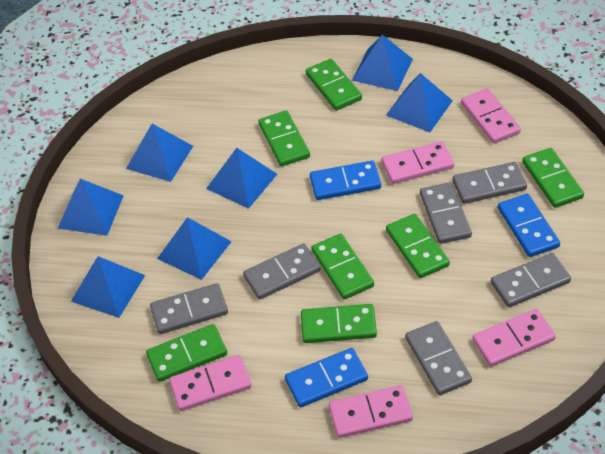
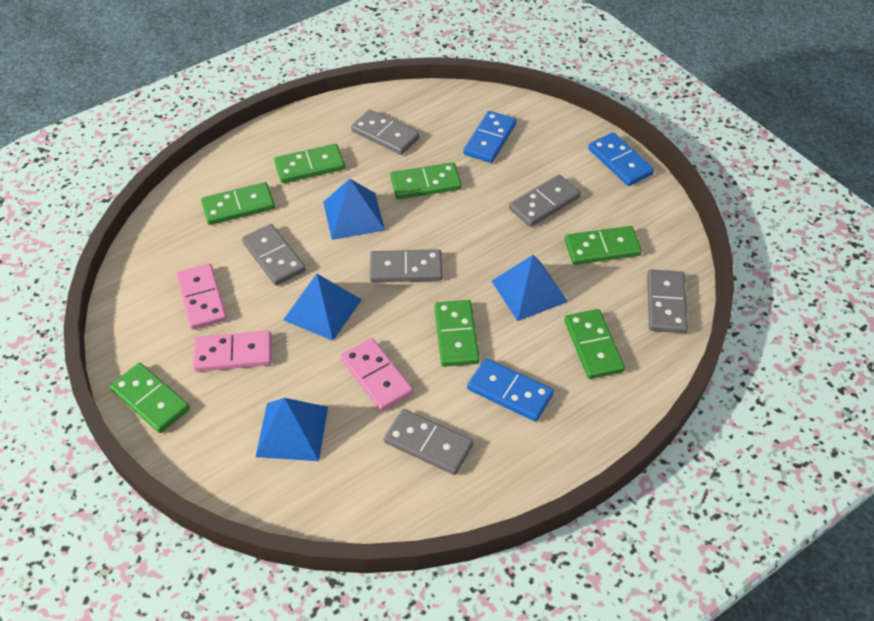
blue pyramid: 7 -> 4
pink domino: 5 -> 3

